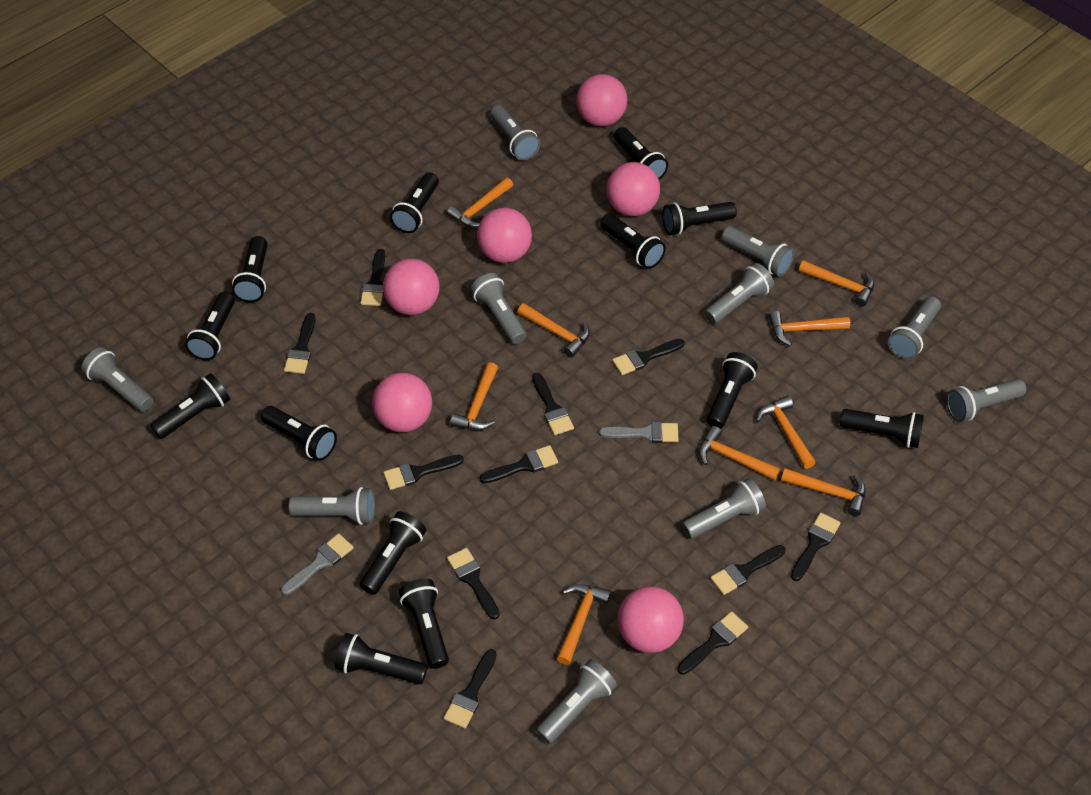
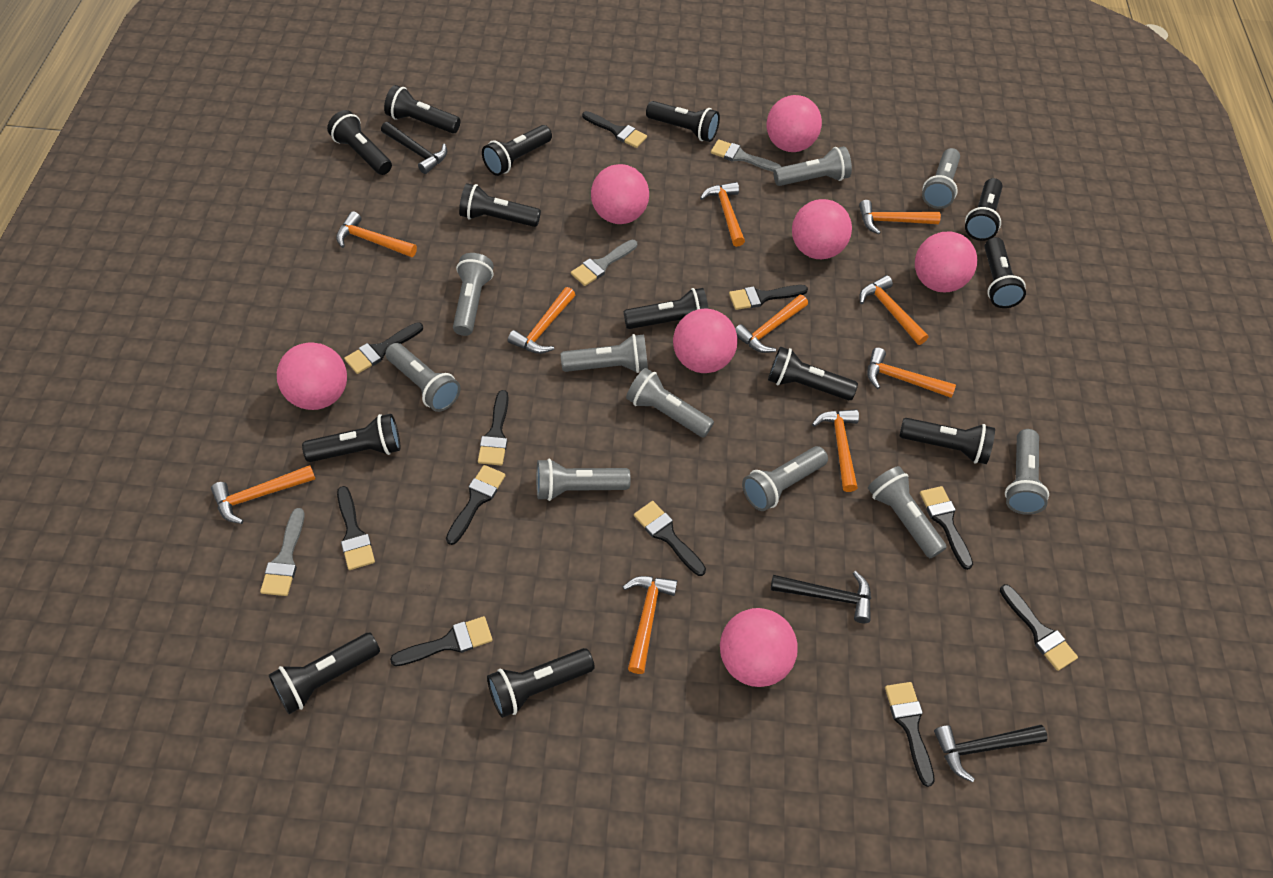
black hammer: 0 -> 3
grey brush: 2 -> 3
orange hammer: 9 -> 10
pink ball: 6 -> 7

